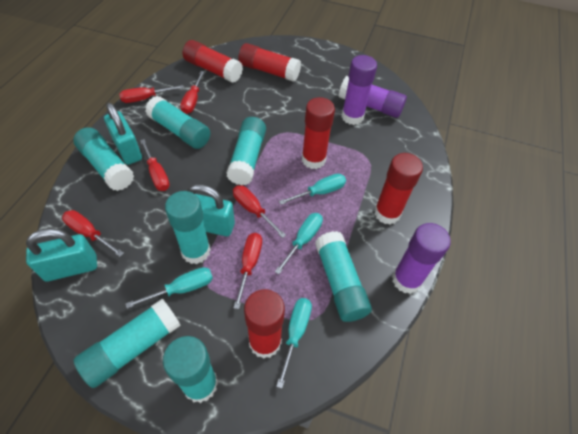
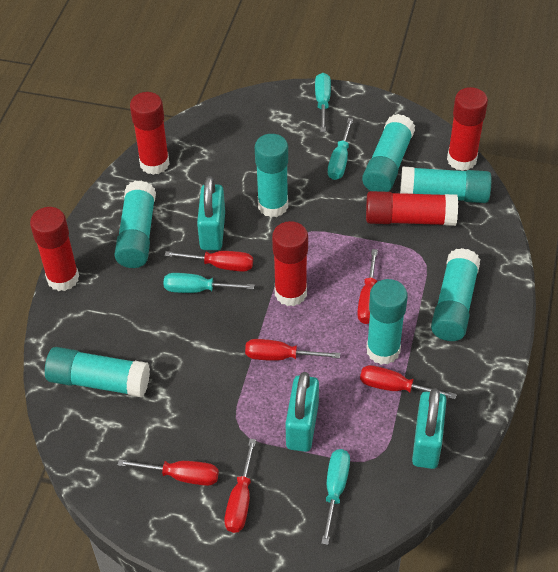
purple glue stick: 3 -> 0

